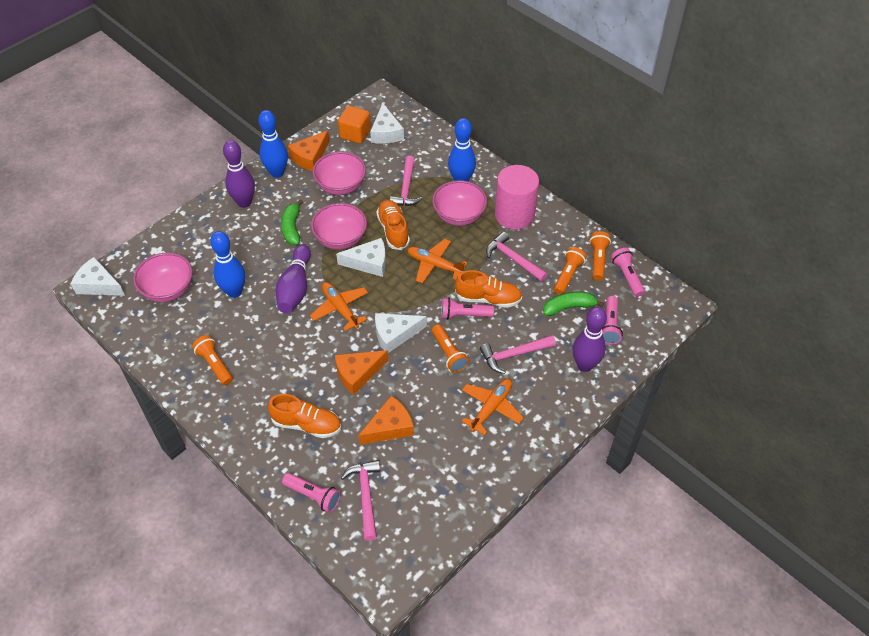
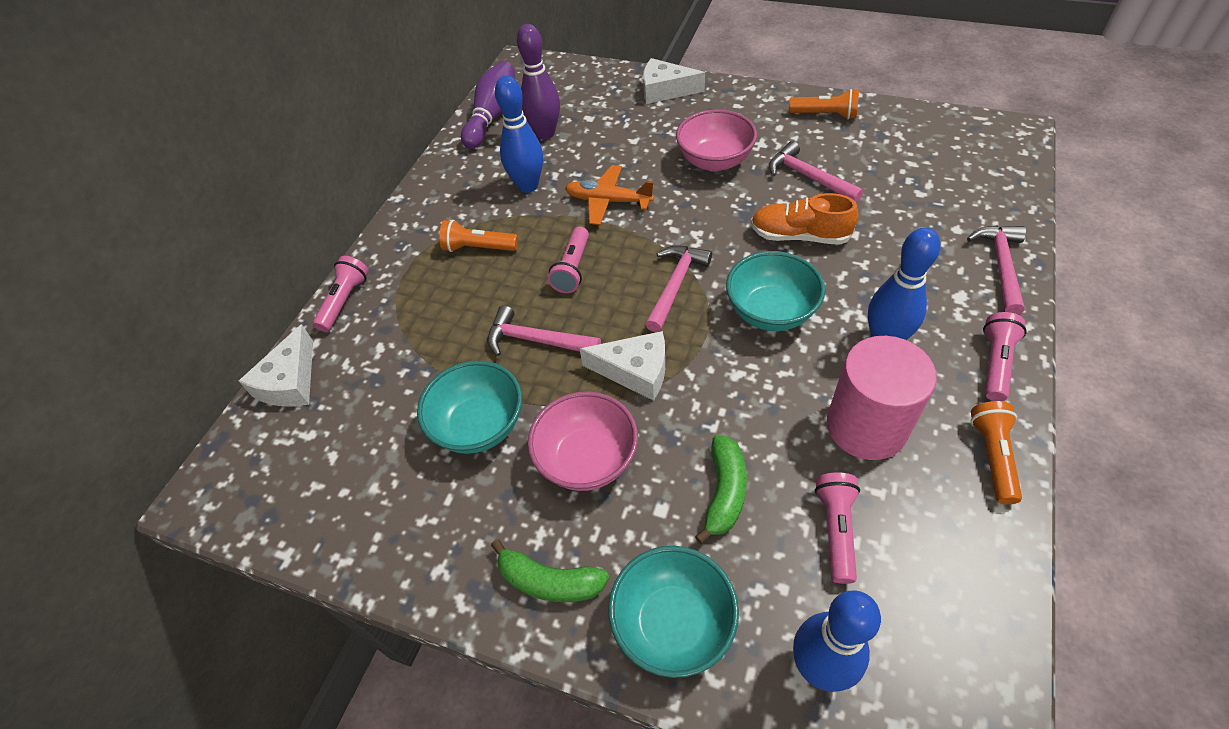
orange cheese: 3 -> 0
orange cube: 1 -> 0
orange flashlight: 4 -> 3
orange plane: 3 -> 1
orange shoe: 3 -> 1
pink bowl: 4 -> 2
purple bowling pin: 3 -> 2
turquoise bowl: 0 -> 3
white cheese: 4 -> 3

